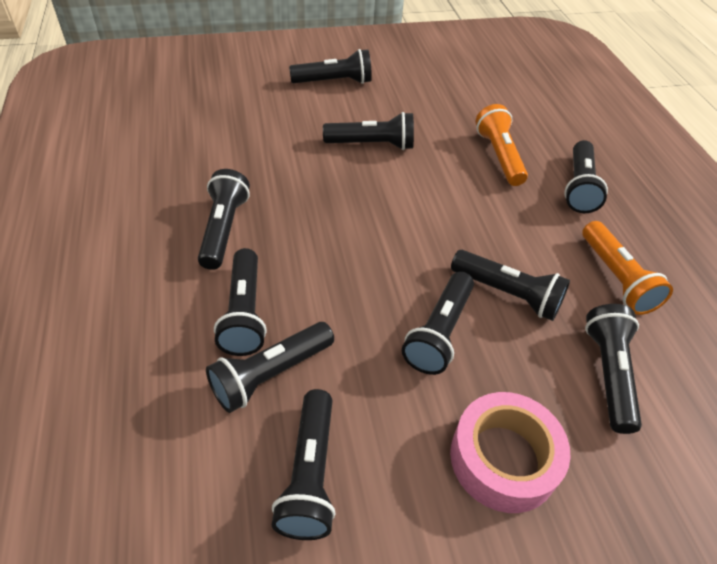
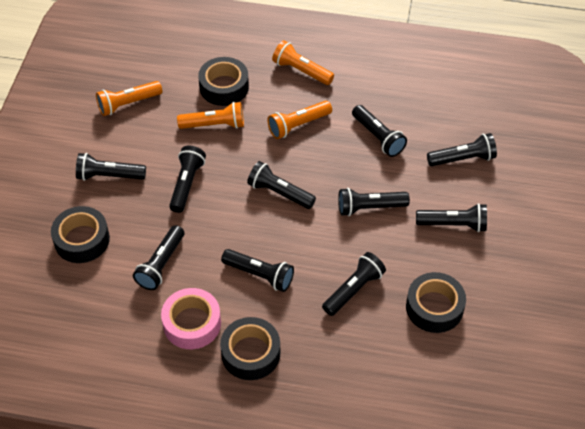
black tape: 0 -> 4
orange flashlight: 2 -> 4

